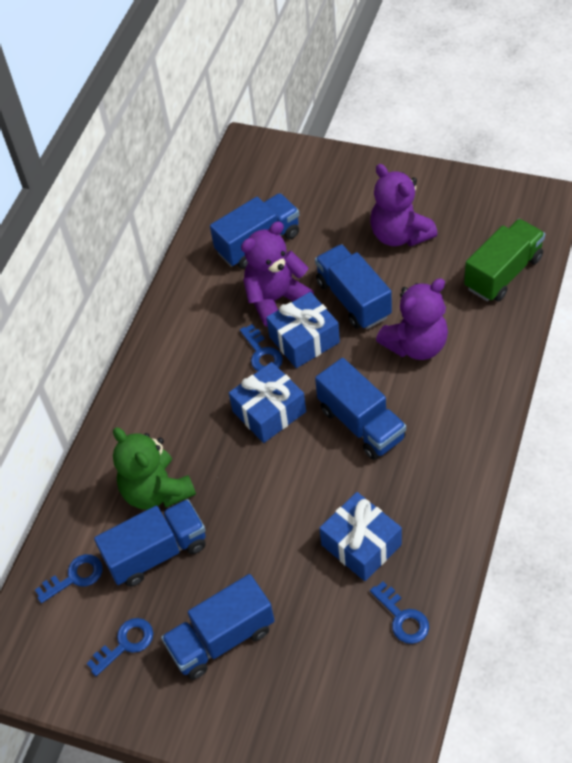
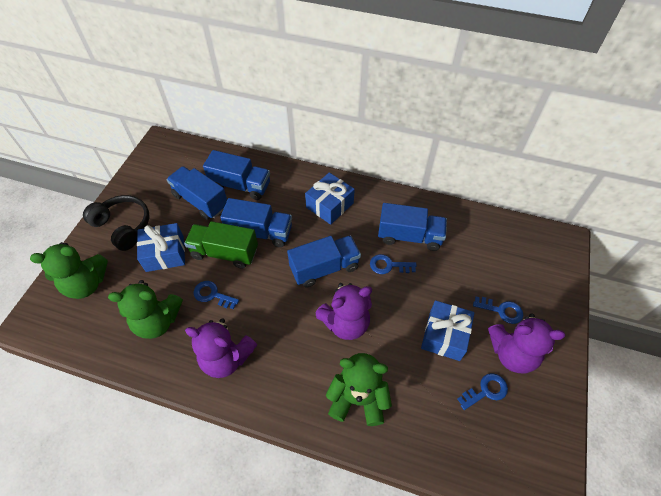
black headphones: 0 -> 1
green teddy bear: 1 -> 3

